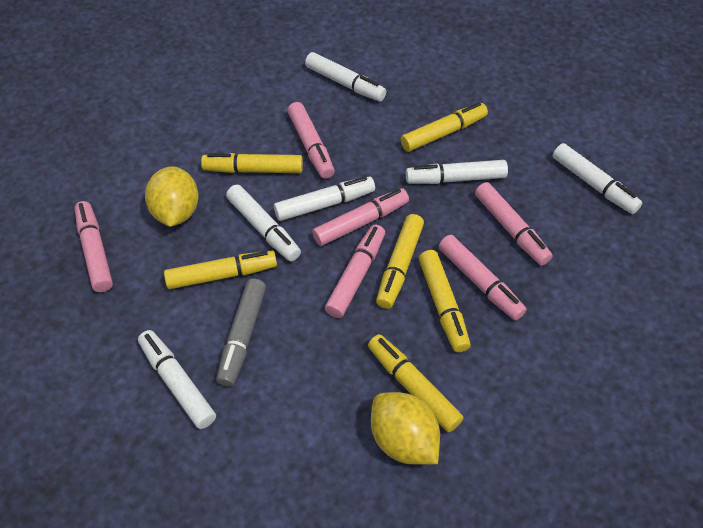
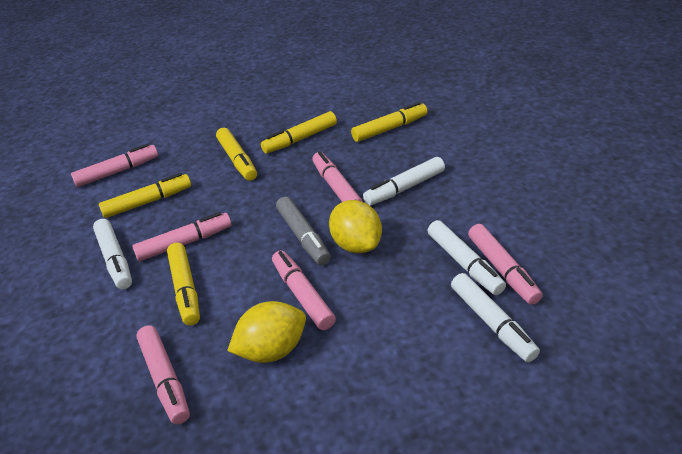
white marker: 6 -> 4
yellow marker: 6 -> 5

